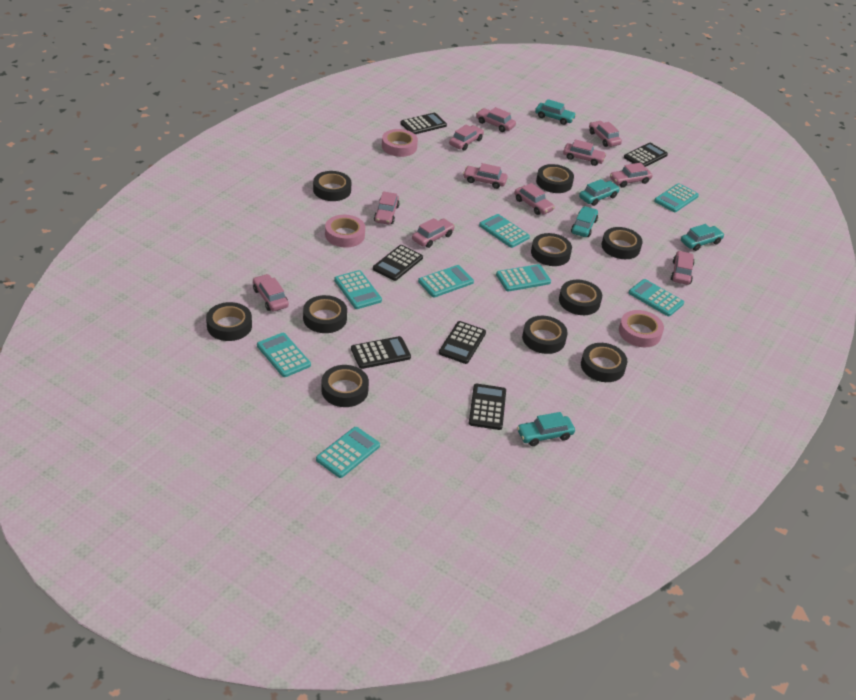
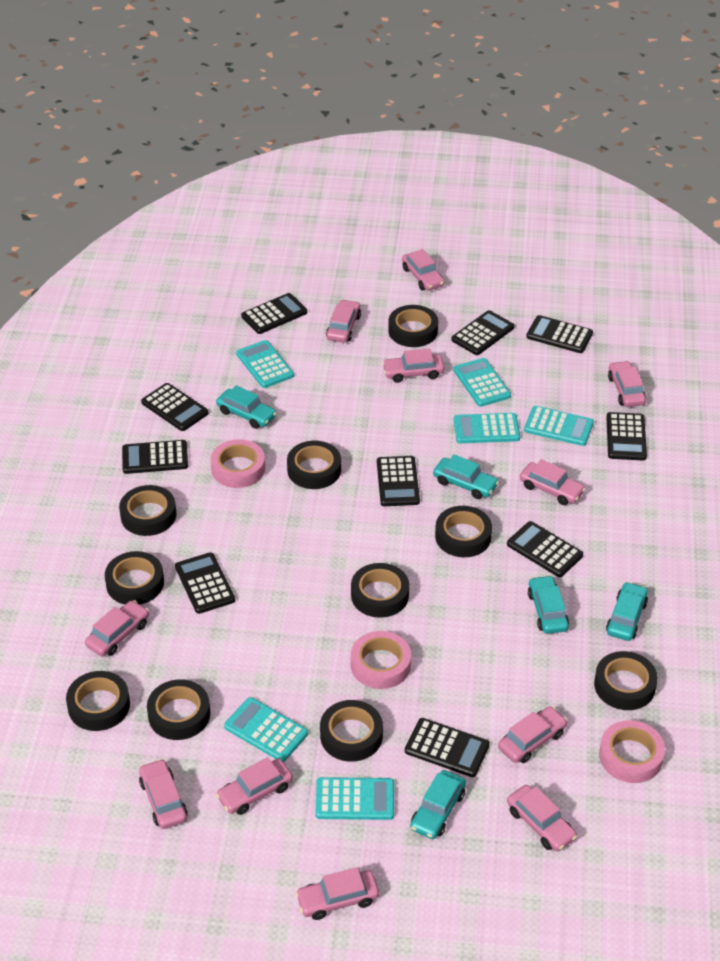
black calculator: 6 -> 10
turquoise calculator: 8 -> 6

